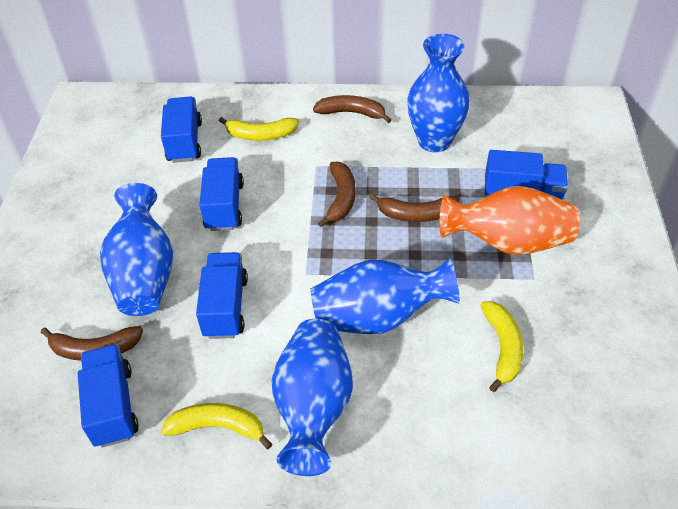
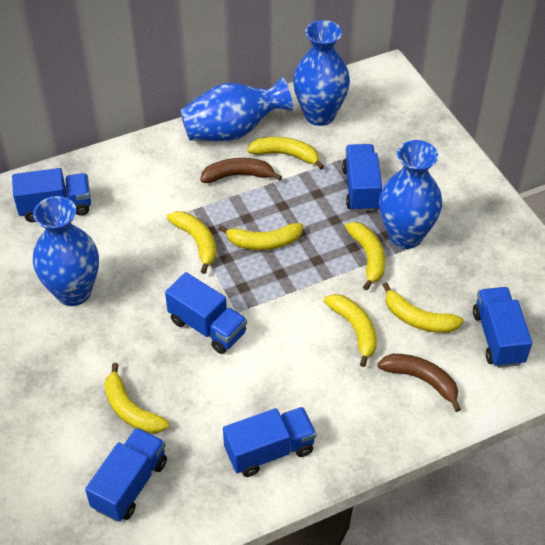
blue truck: 5 -> 6
brown banana: 4 -> 2
orange vase: 1 -> 0
yellow banana: 3 -> 7

